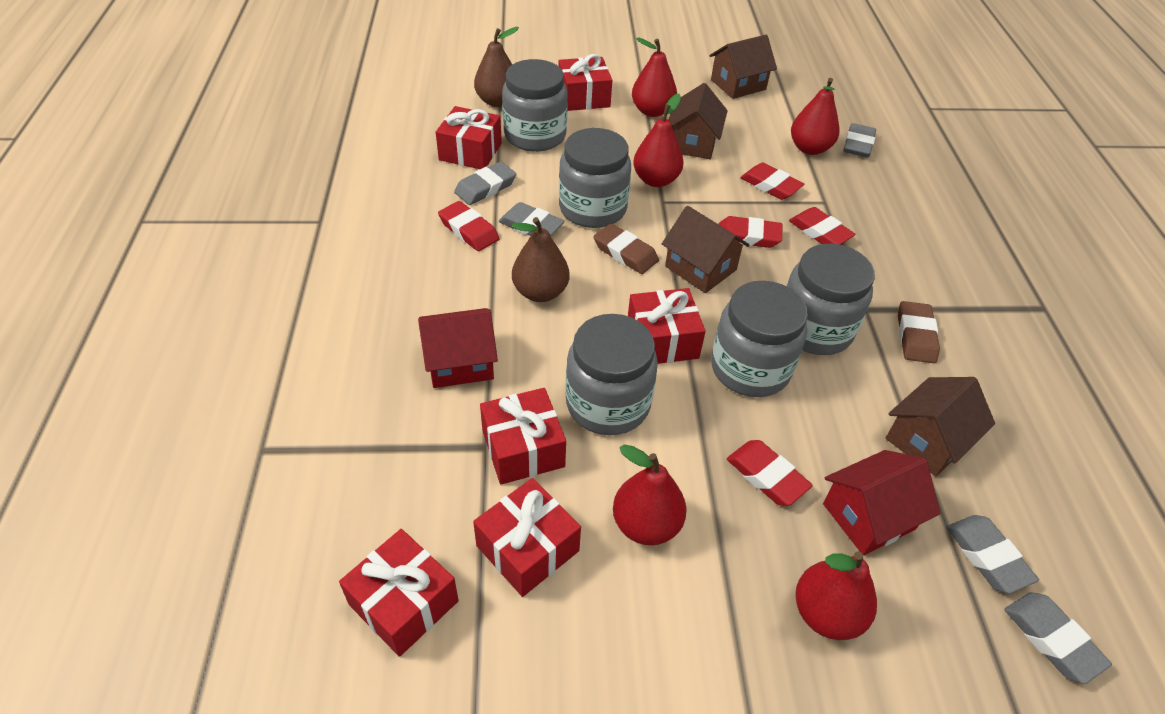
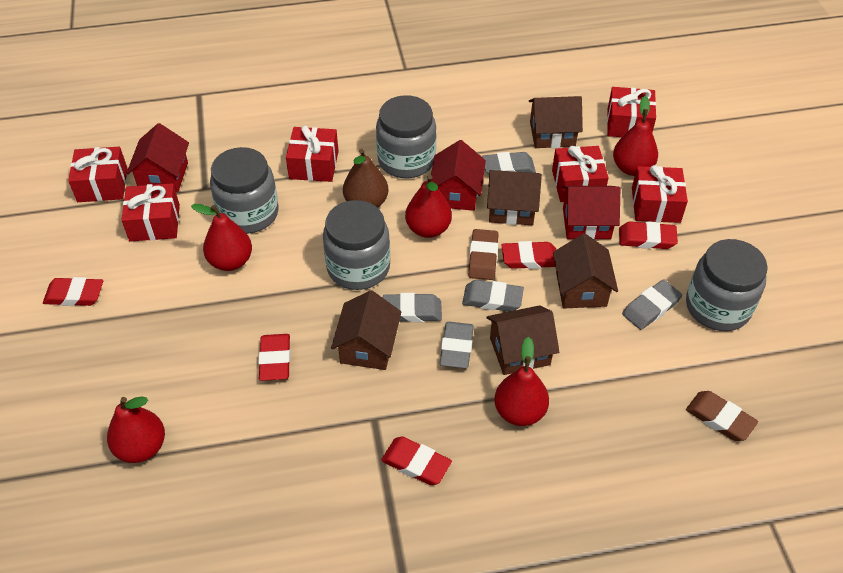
brown house: 4 -> 5
brown pear: 2 -> 1
grey jar: 5 -> 4
red house: 2 -> 3

